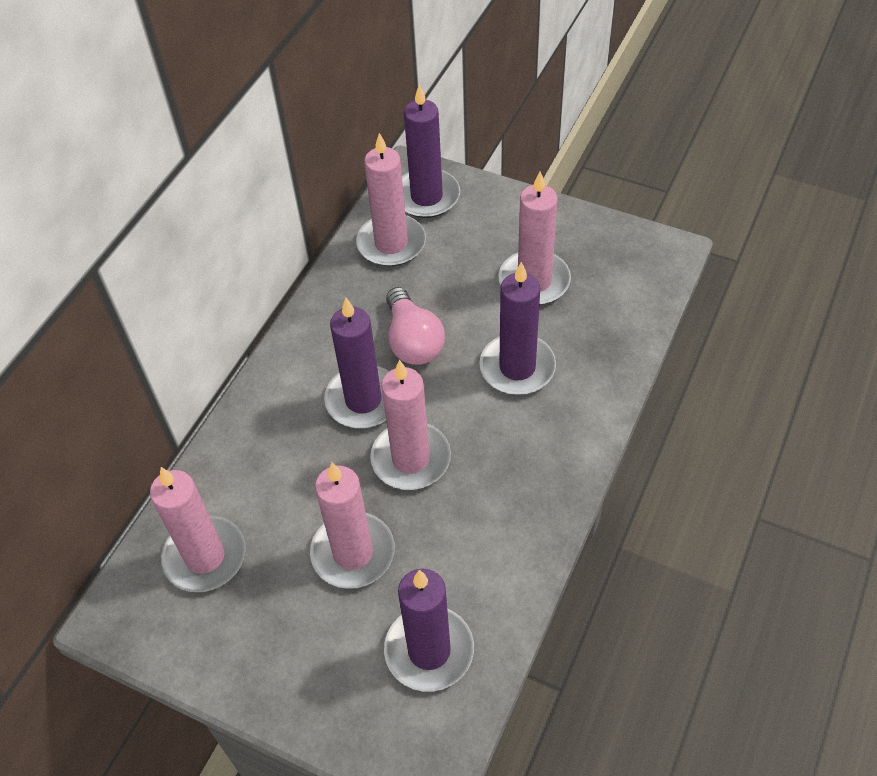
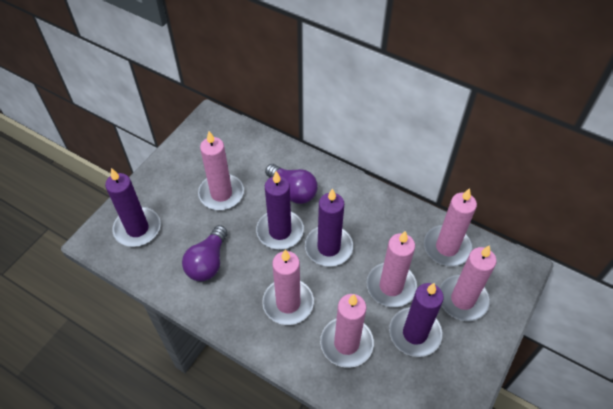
pink candle: 5 -> 6
pink light bulb: 1 -> 0
purple light bulb: 0 -> 2

